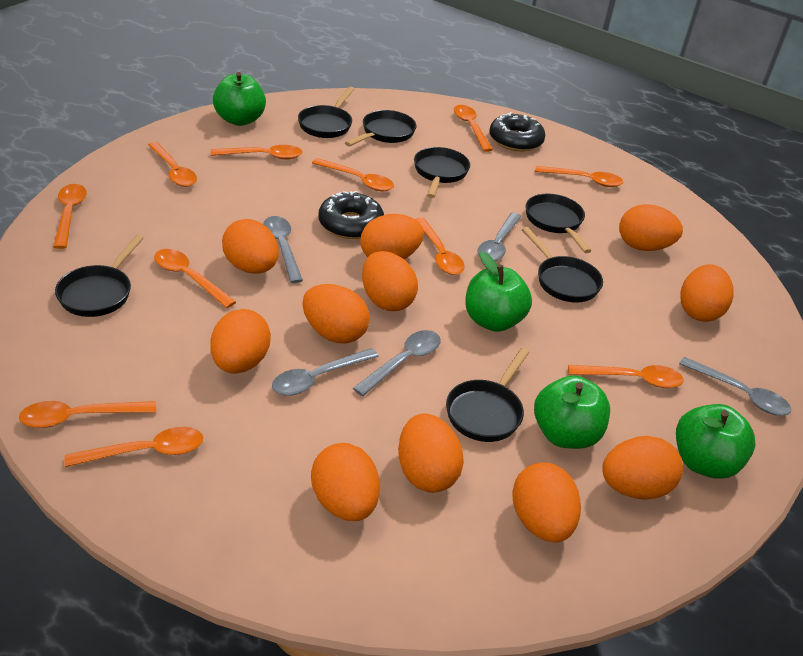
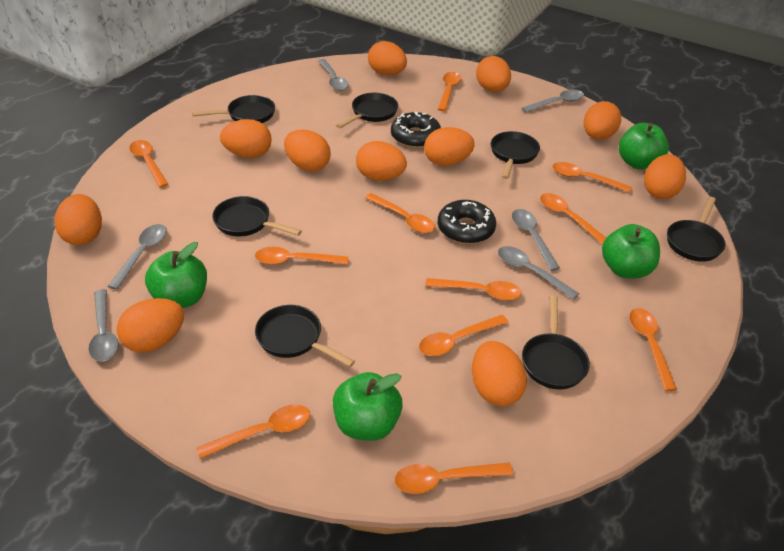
grey spoon: 5 -> 6

